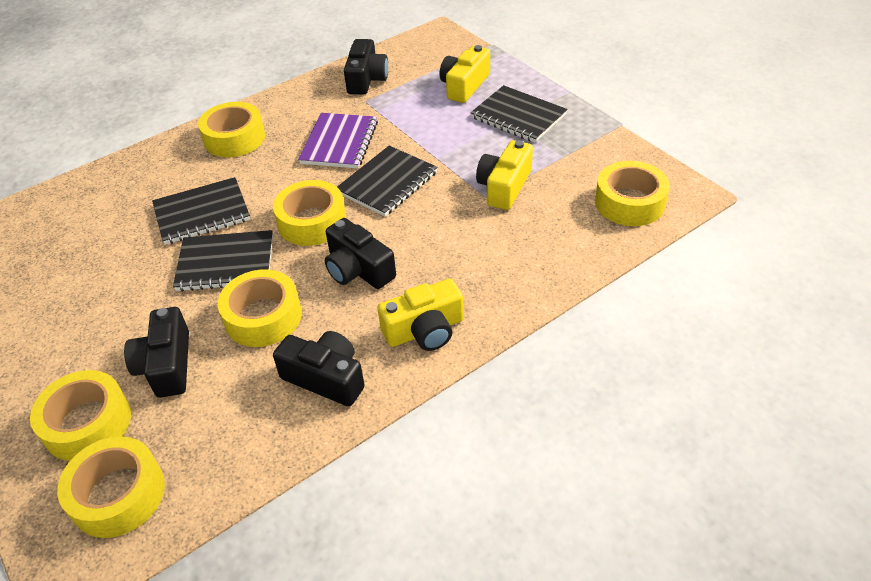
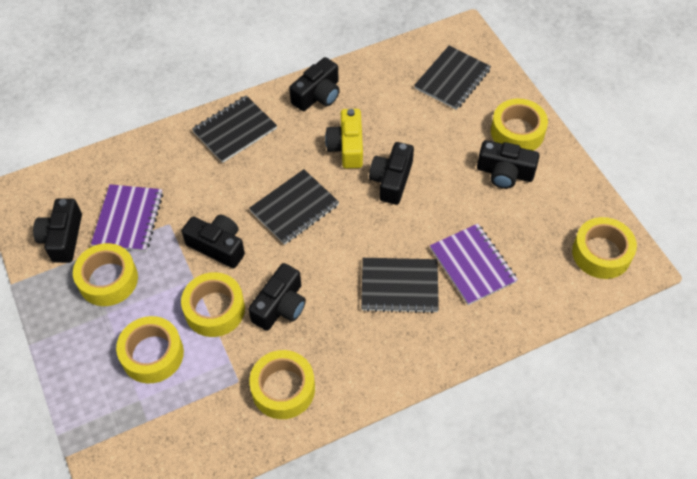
black camera: 4 -> 6
purple notebook: 1 -> 2
yellow camera: 3 -> 1

